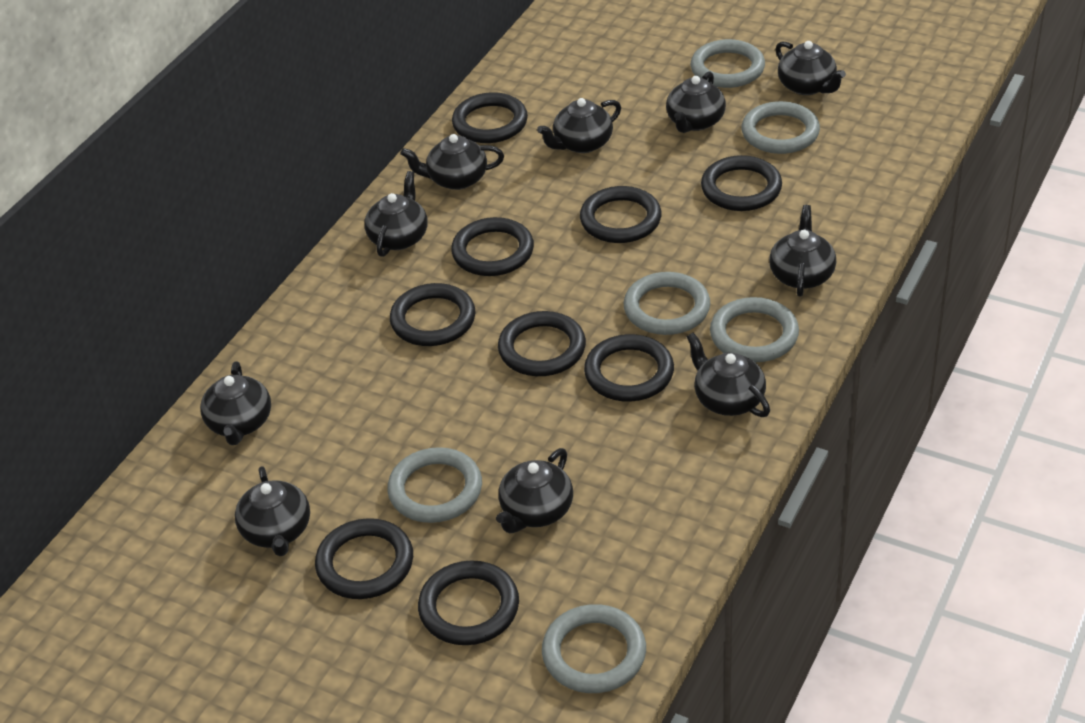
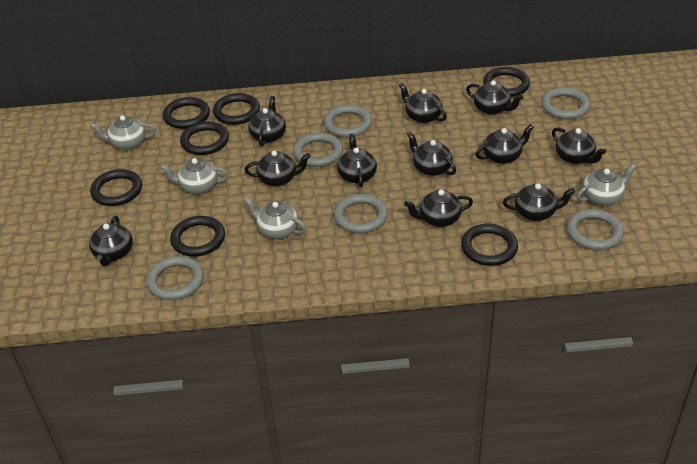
black ring: 9 -> 7
black teapot: 10 -> 11
grey teapot: 0 -> 4

